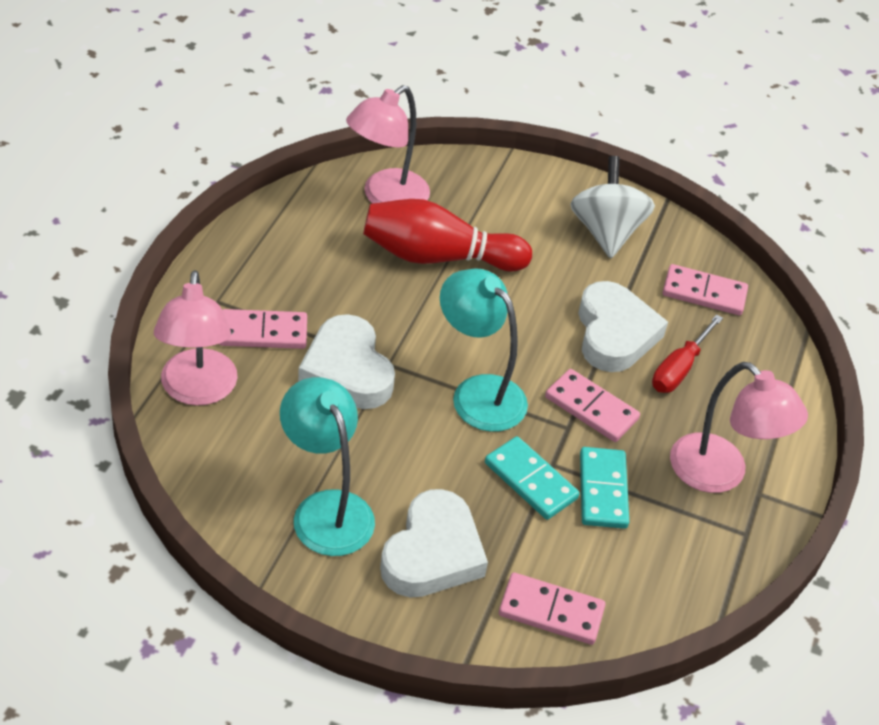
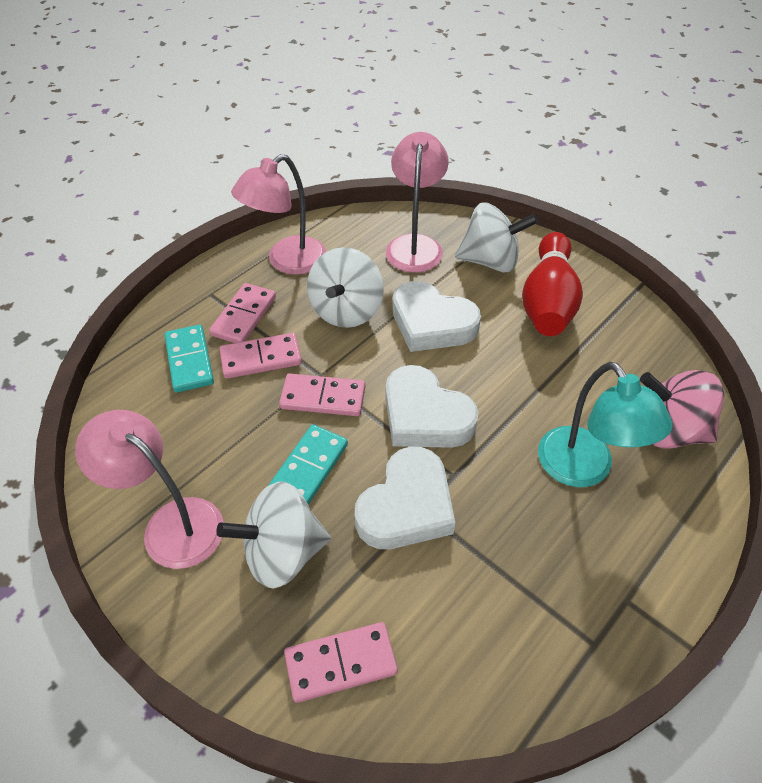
pink spinning top: 0 -> 1
red screwdriver: 1 -> 0
turquoise lamp: 2 -> 1
white spinning top: 1 -> 3

